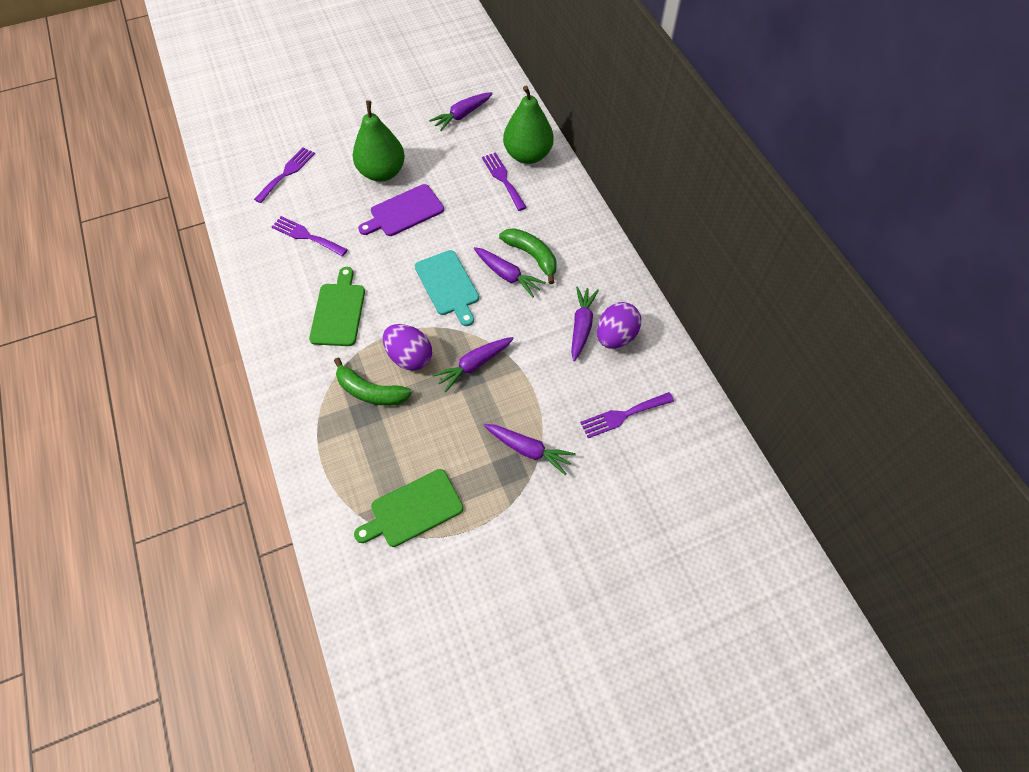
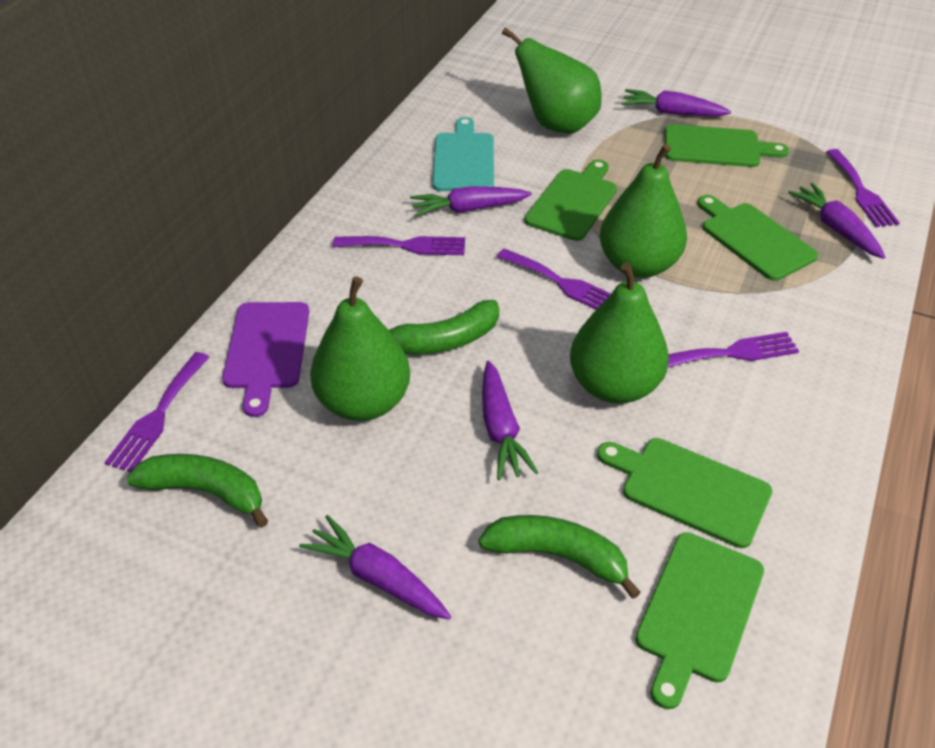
green banana: 2 -> 3
green cutting board: 2 -> 5
green pear: 2 -> 4
purple egg: 2 -> 0
purple fork: 4 -> 5

